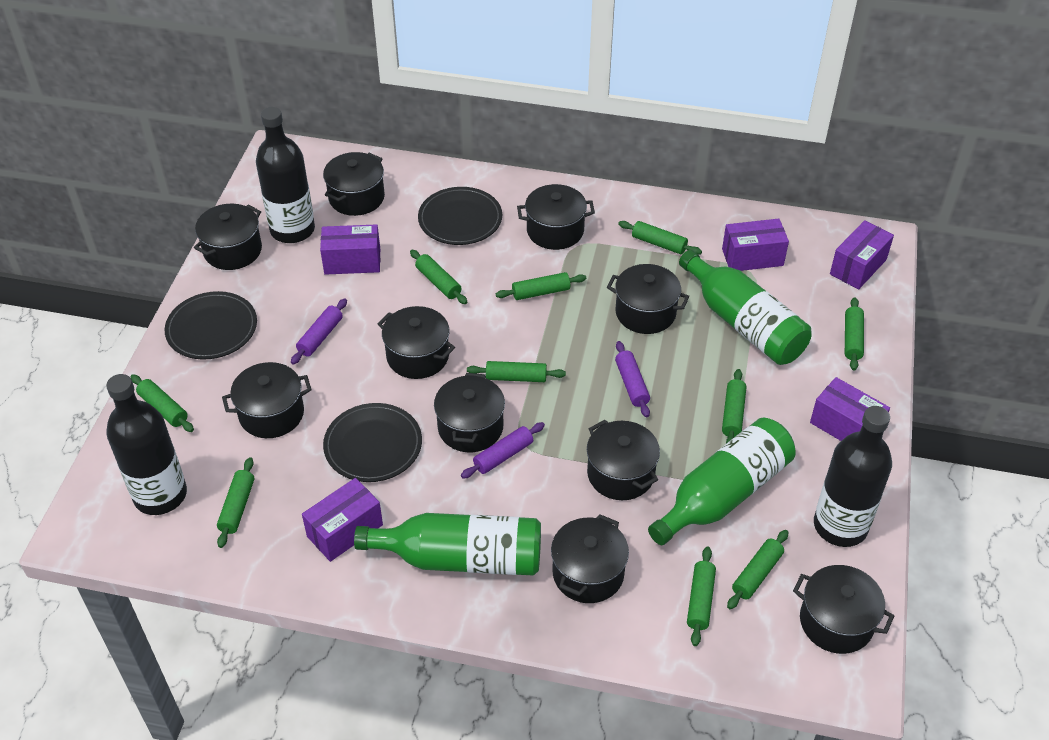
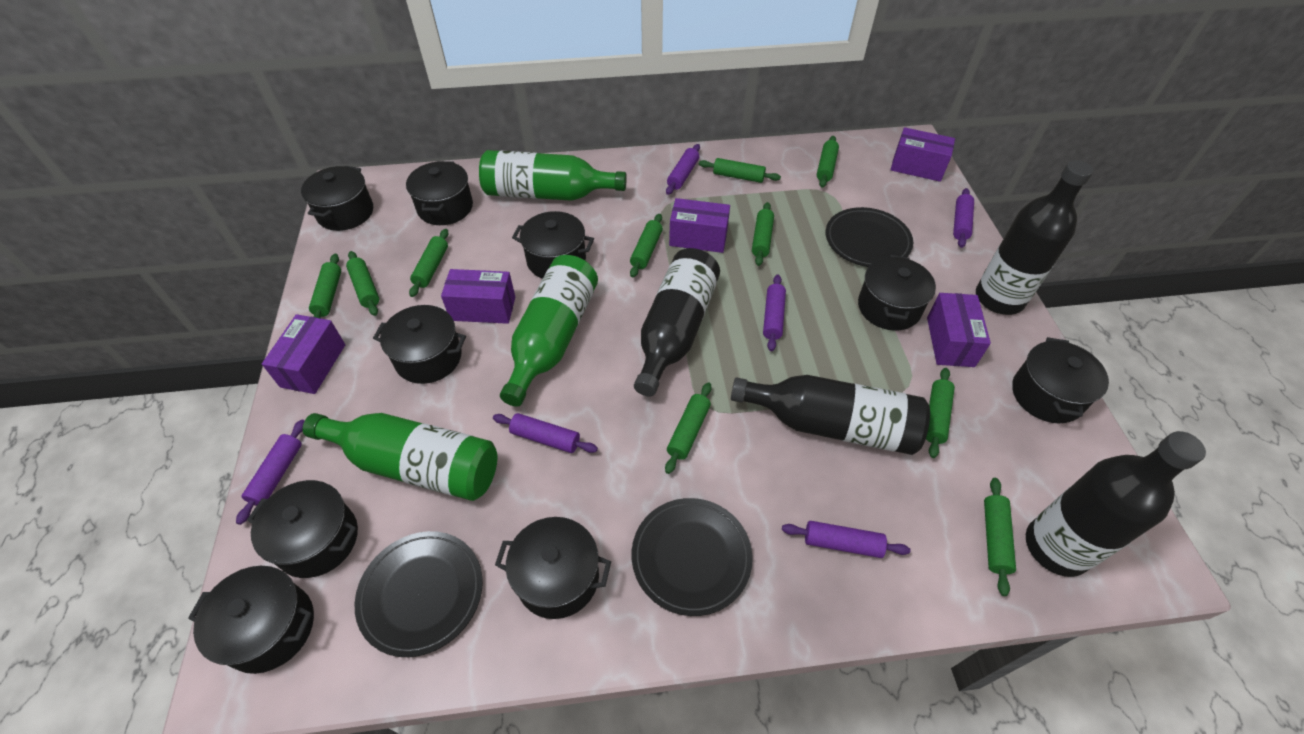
black bottle: 3 -> 4
black pot: 10 -> 9
purple rolling pin: 3 -> 6

